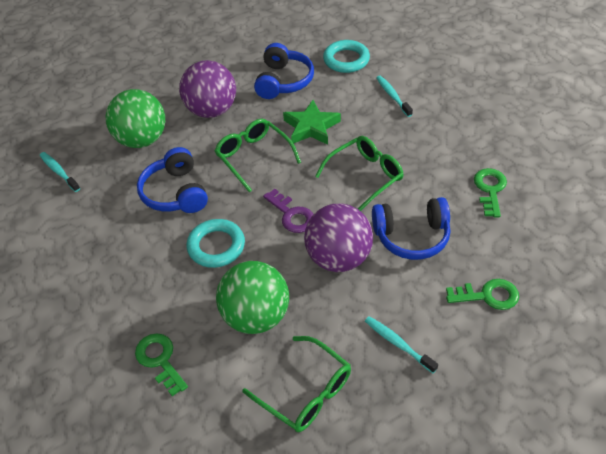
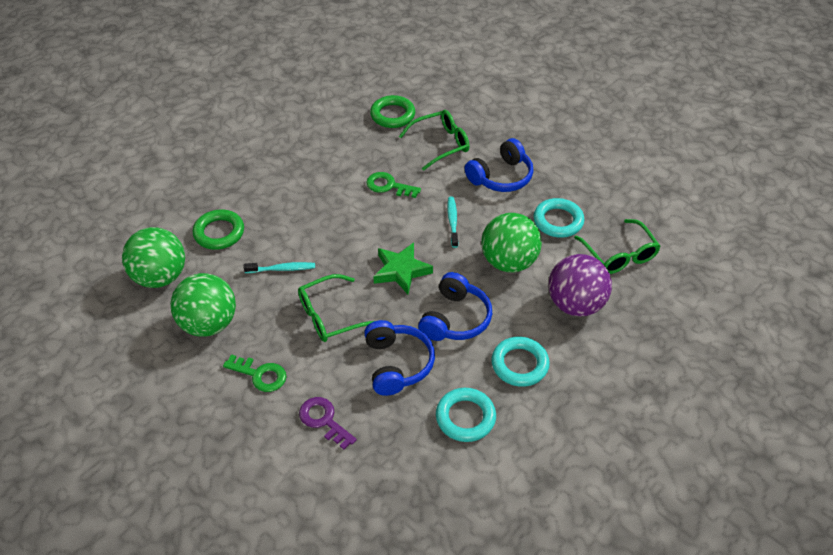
green ball: 2 -> 3
green key: 3 -> 2
green ring: 0 -> 2
purple ball: 2 -> 1
turquoise ring: 2 -> 3
turquoise toothbrush: 3 -> 2

